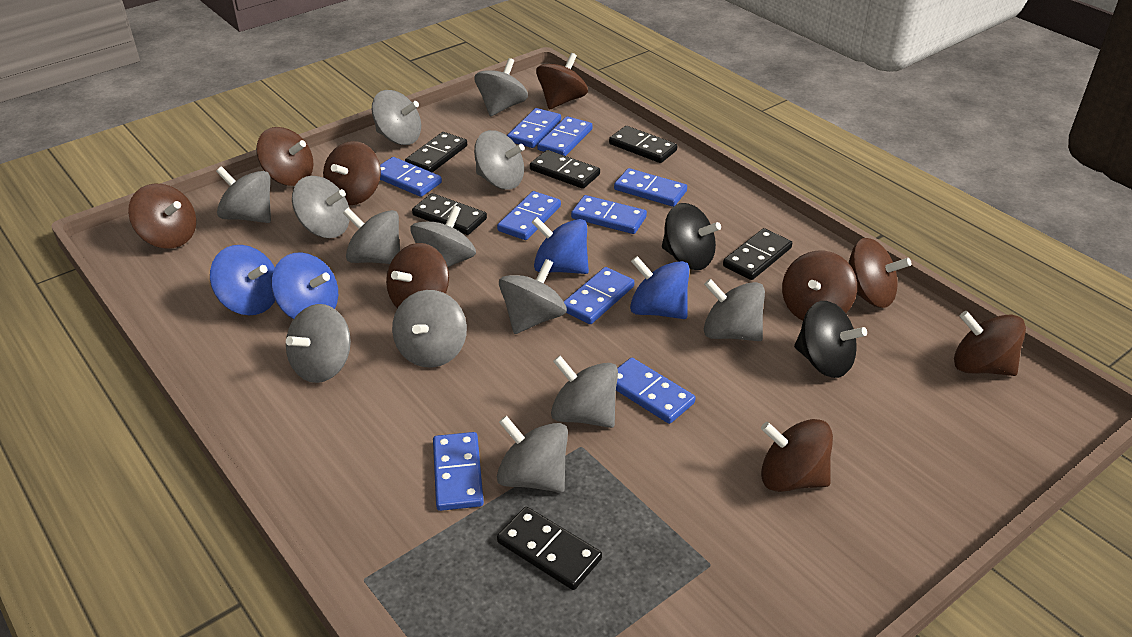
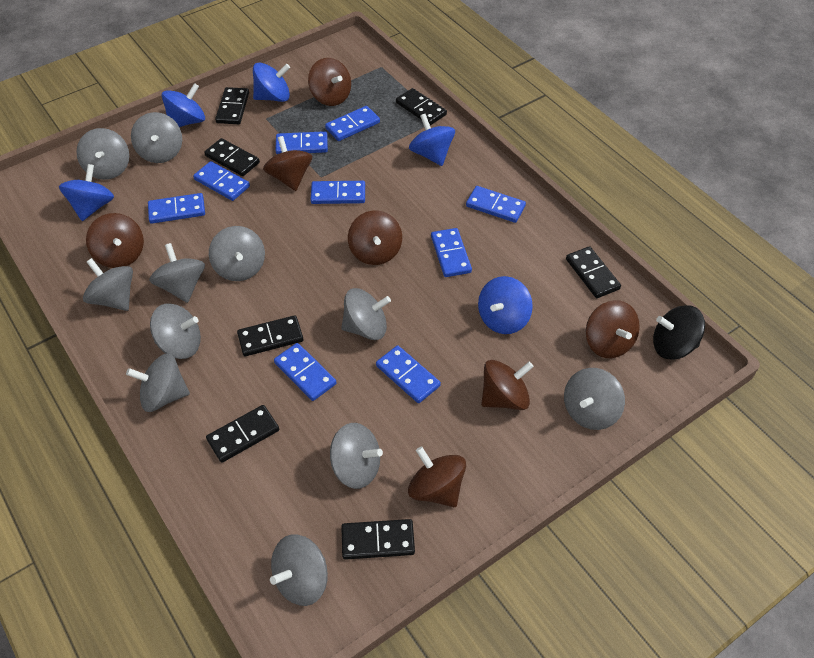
black domino: 6 -> 7
black spinning top: 2 -> 1
blue spinning top: 4 -> 5
brown spinning top: 9 -> 7
grey spinning top: 13 -> 11

